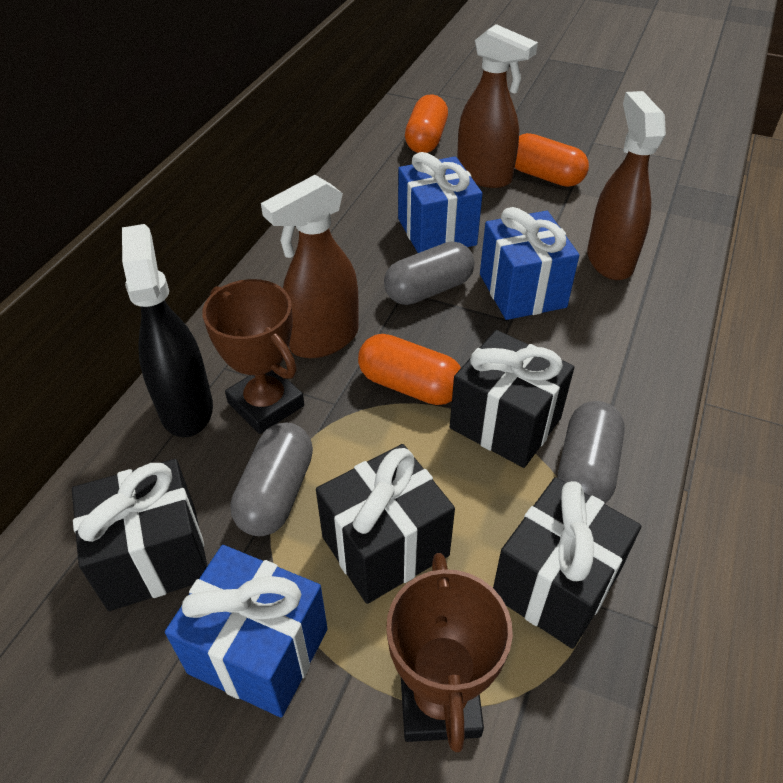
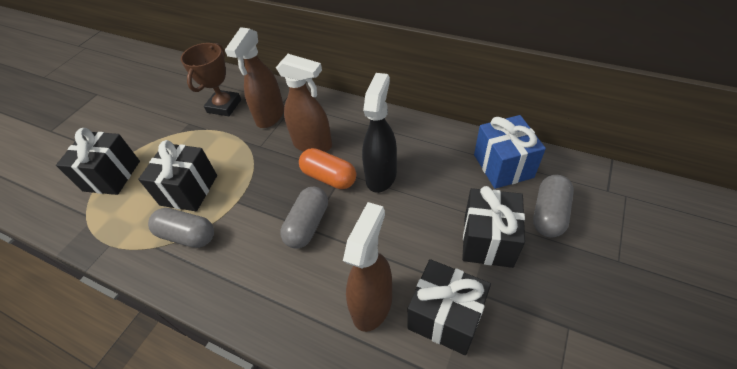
blue gift: 3 -> 1
brown trophy: 2 -> 1
orange capsule: 3 -> 1

